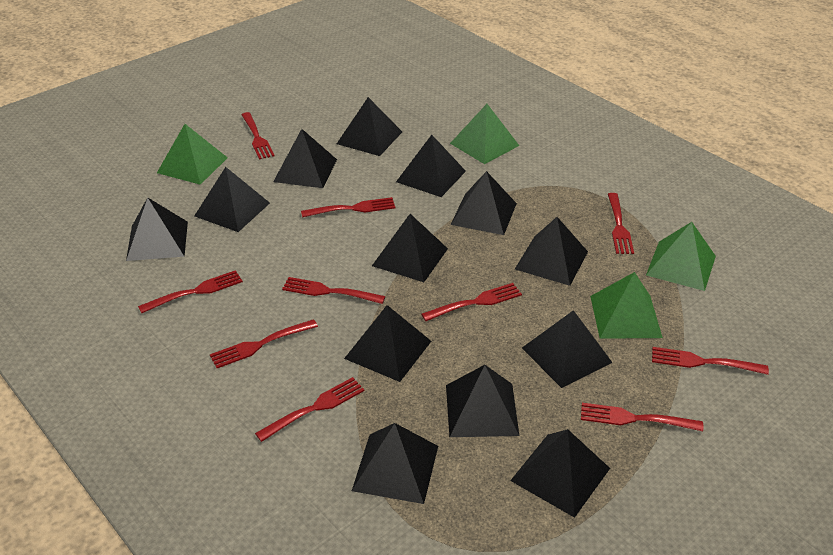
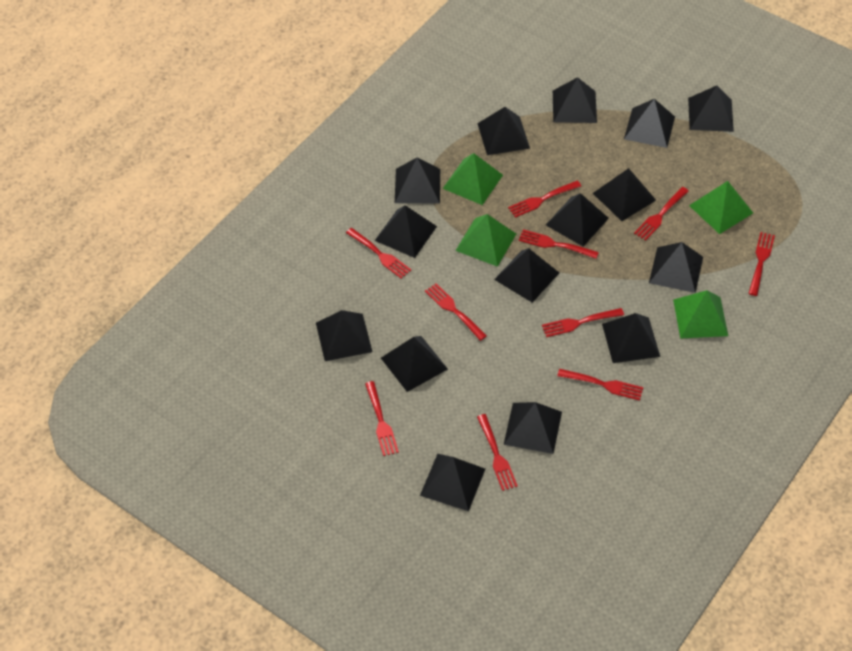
black pyramid: 13 -> 15

